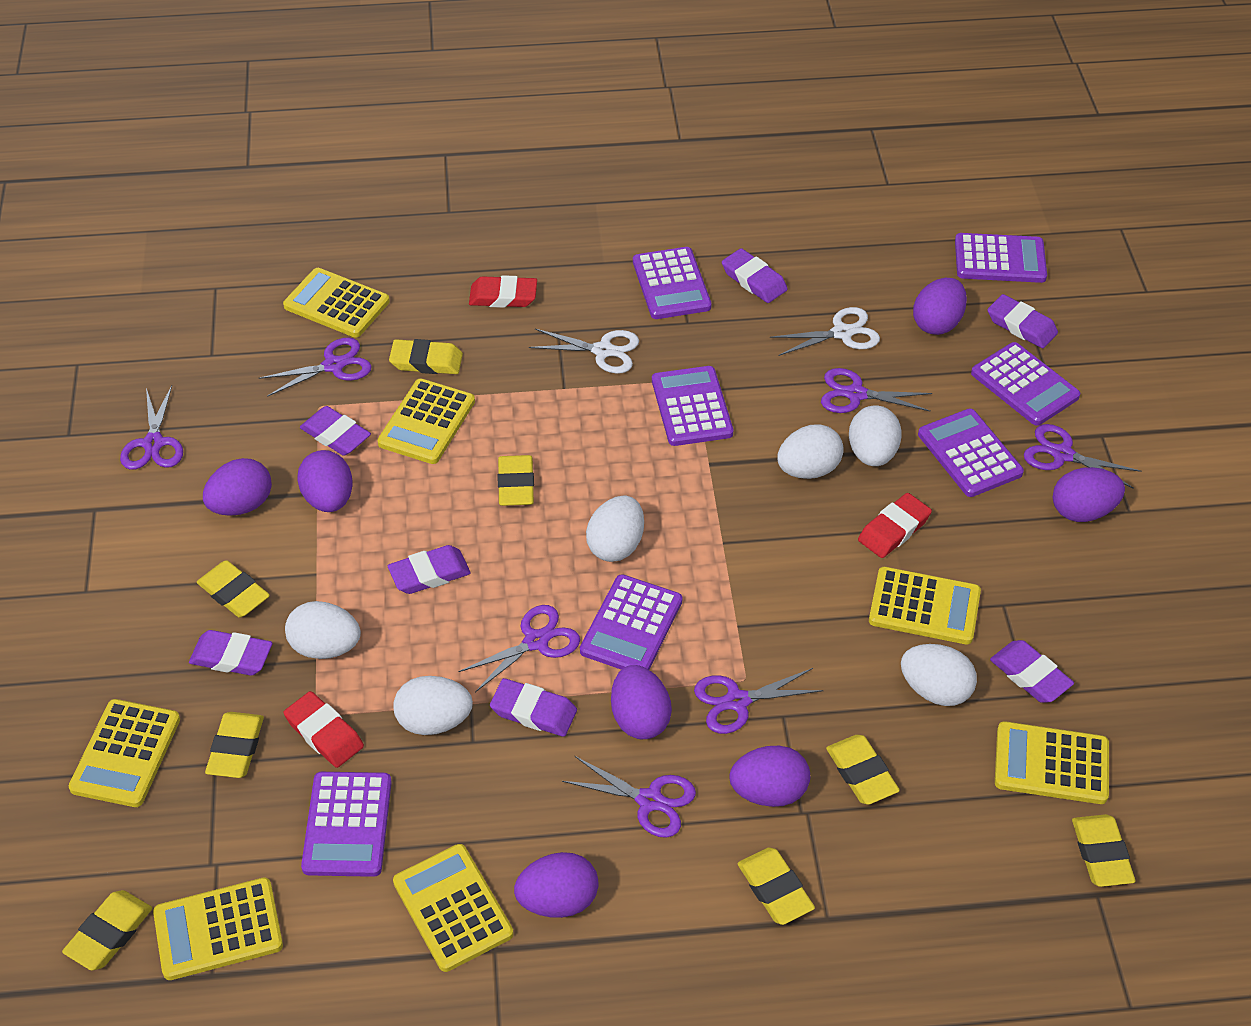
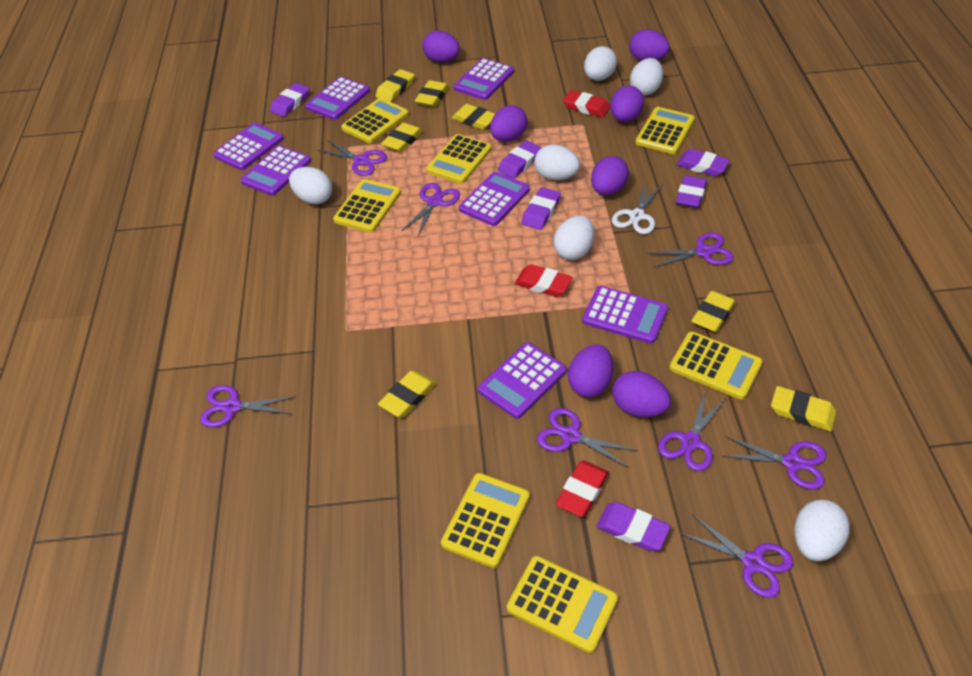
purple eraser: 7 -> 6
purple scissors: 7 -> 8
white scissors: 2 -> 1
yellow eraser: 8 -> 7

